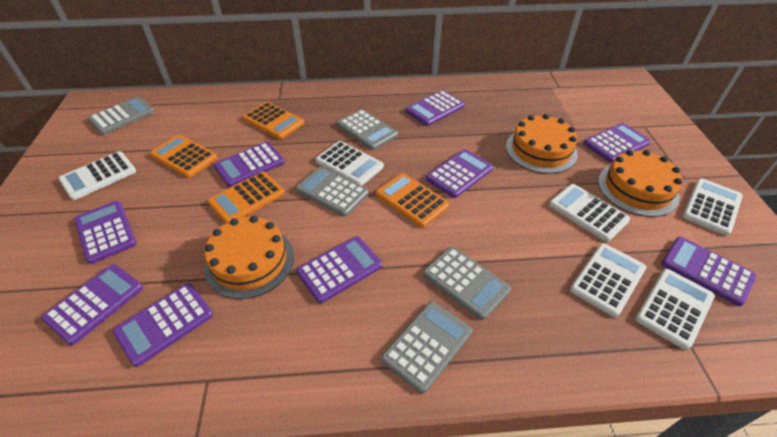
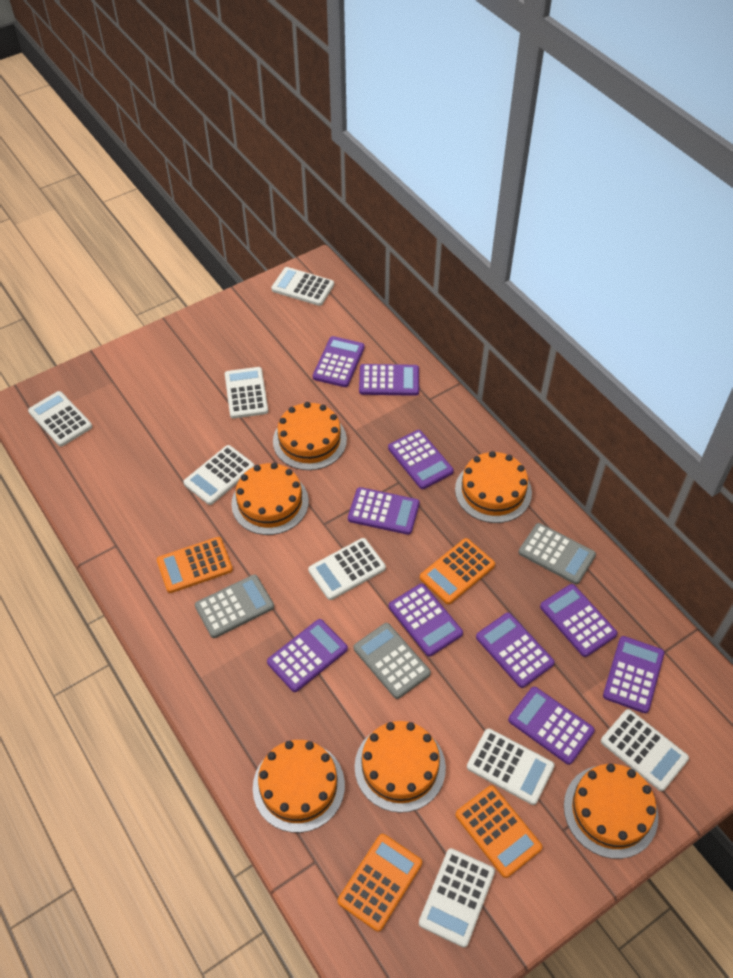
grey calculator: 5 -> 3
orange cake: 3 -> 6
purple calculator: 9 -> 10
white calculator: 6 -> 8

